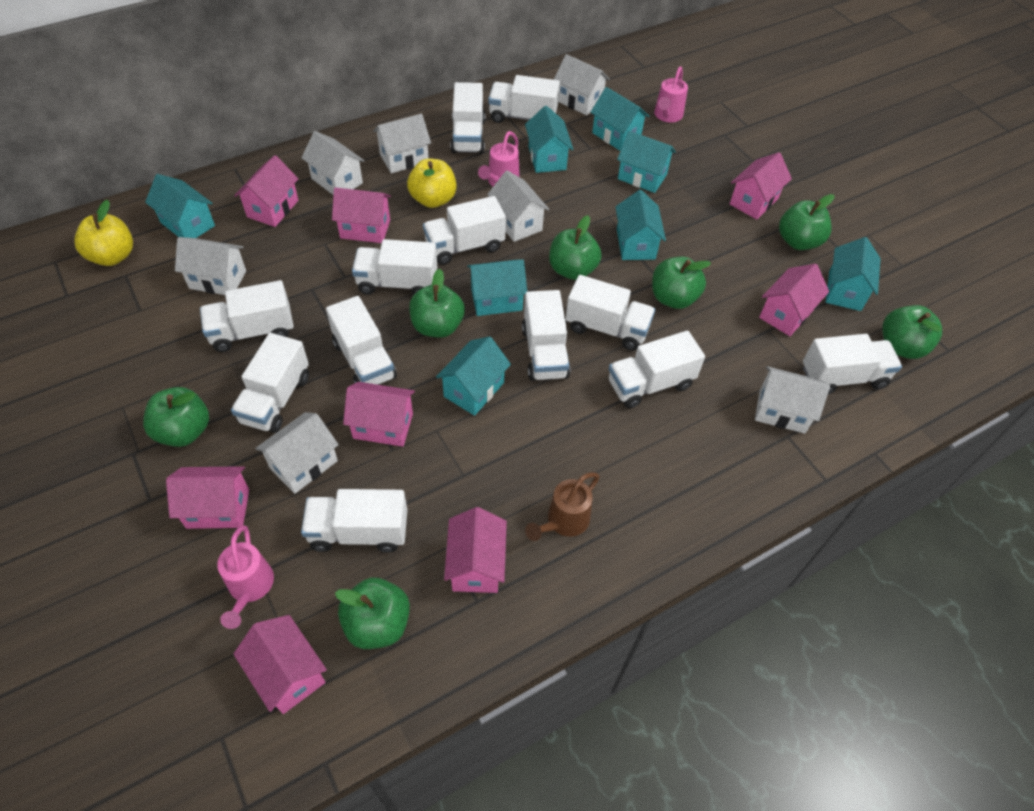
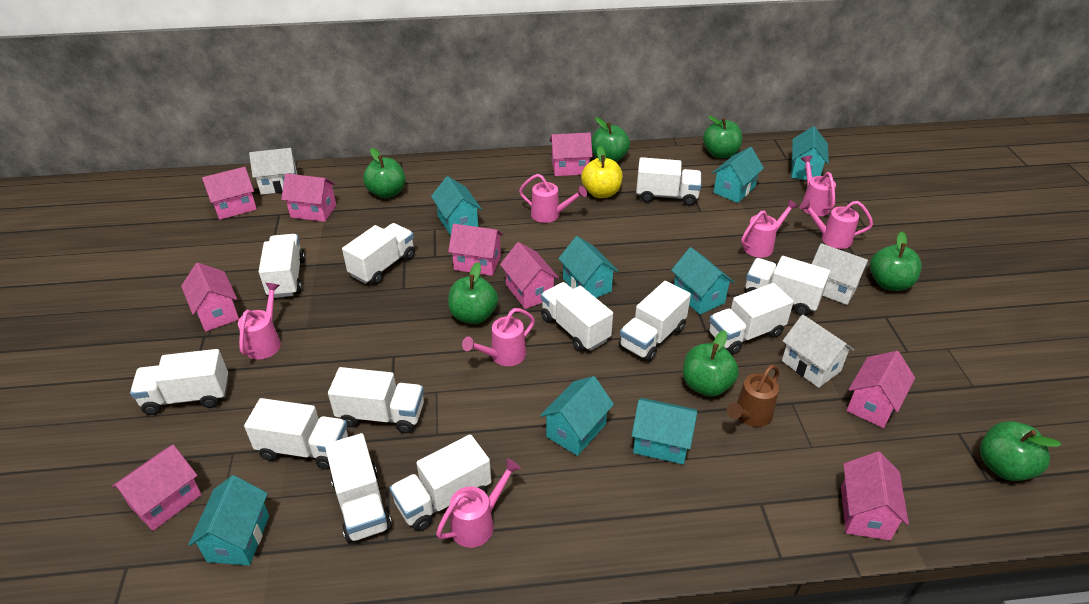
pink house: 8 -> 9
pink watering can: 3 -> 7
white house: 7 -> 3
yellow apple: 2 -> 1

